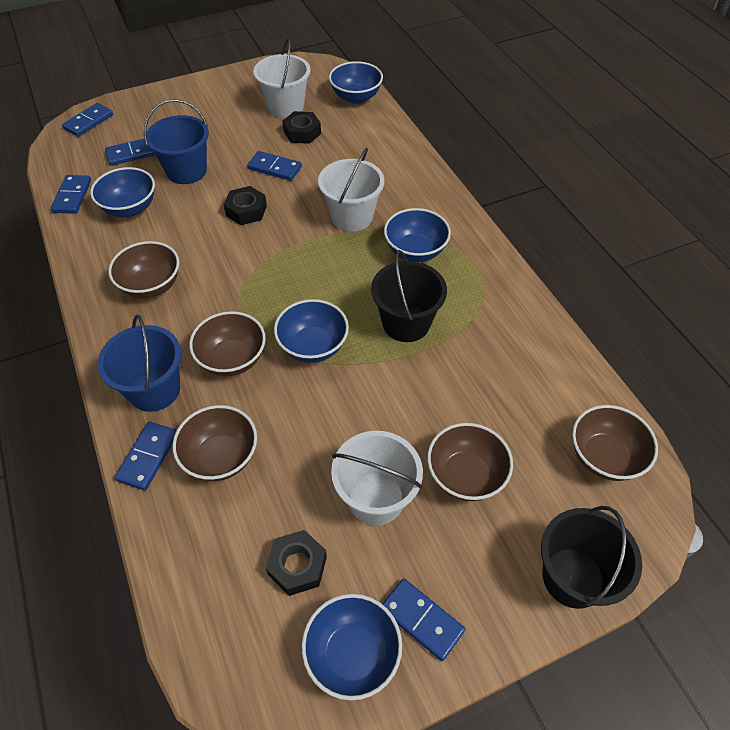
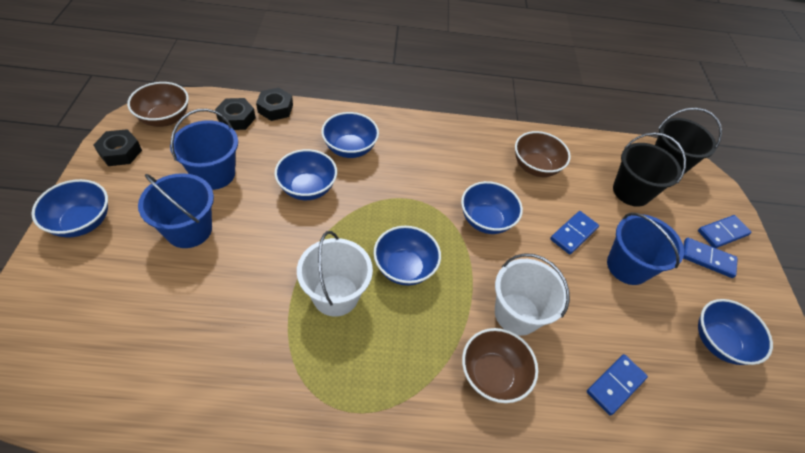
blue bowl: 5 -> 6
blue bucket: 2 -> 3
blue domino: 6 -> 4
brown bowl: 5 -> 3
white bucket: 3 -> 2

